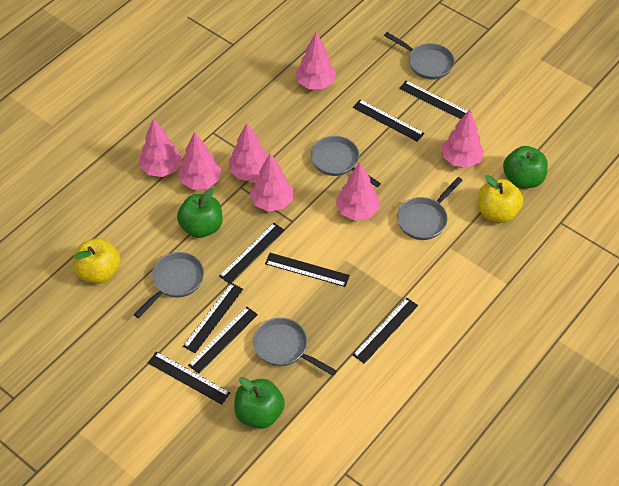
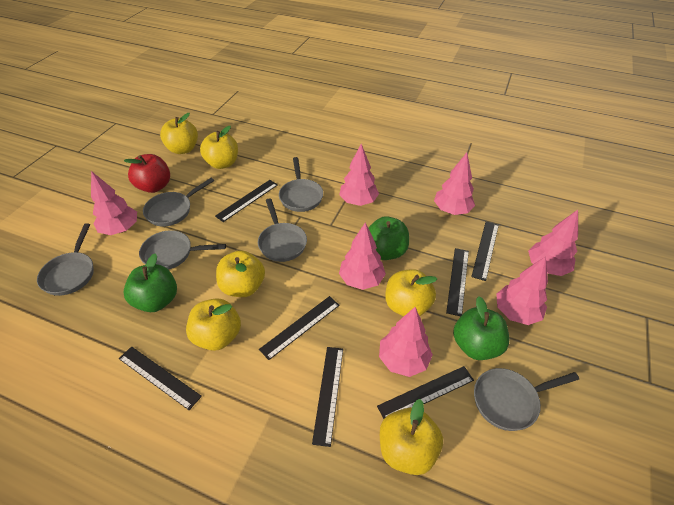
black ruler: 8 -> 7
grey pan: 5 -> 6
red apple: 0 -> 1
yellow apple: 2 -> 6

